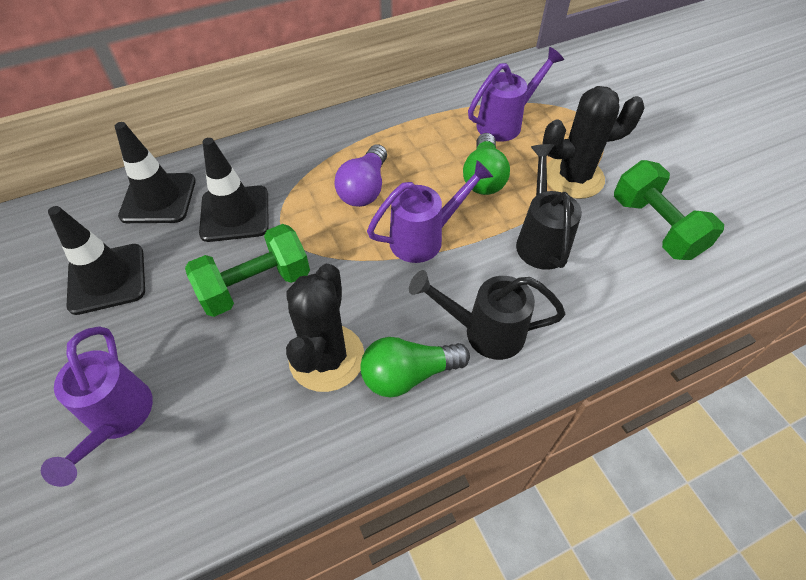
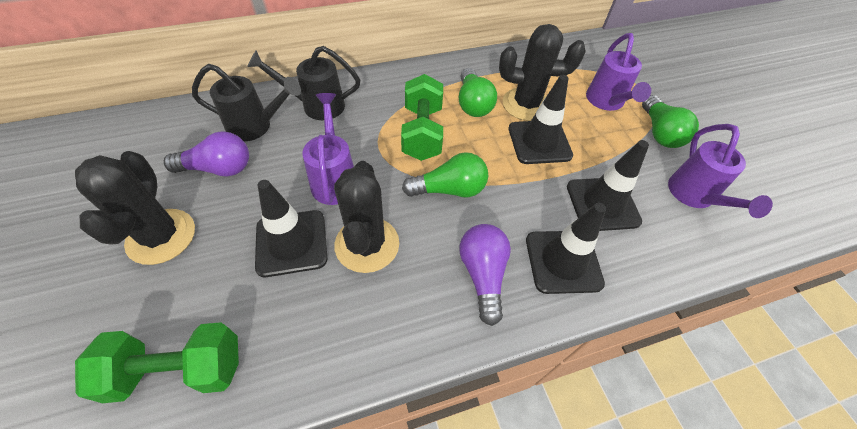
black cactus: 2 -> 3
black traffic cone: 3 -> 4
green light bulb: 2 -> 3
purple light bulb: 1 -> 2

